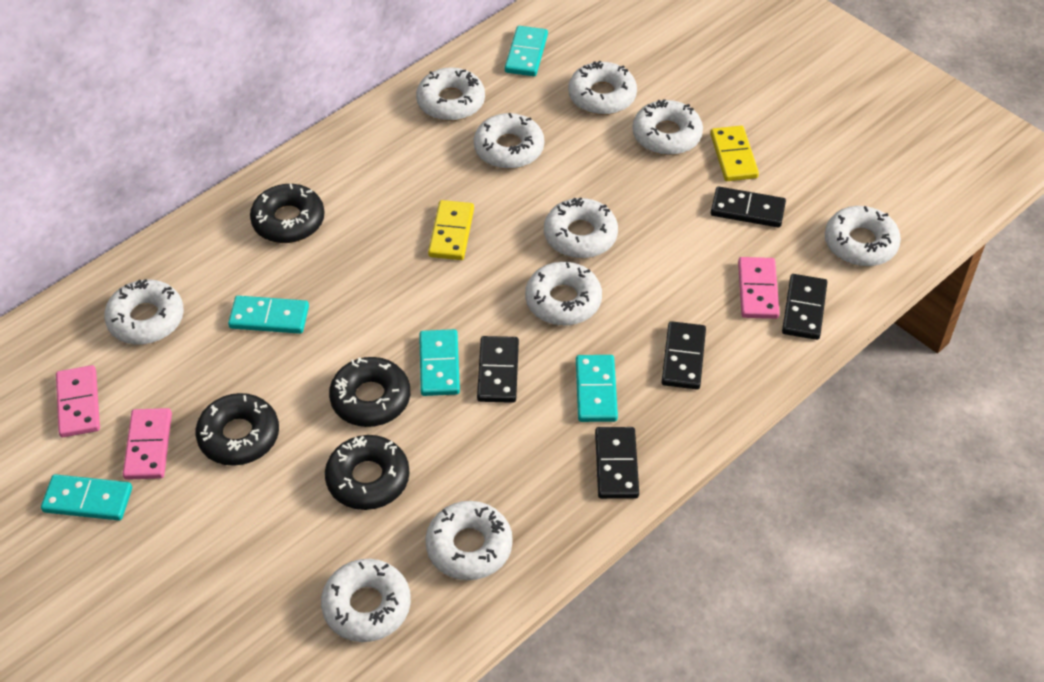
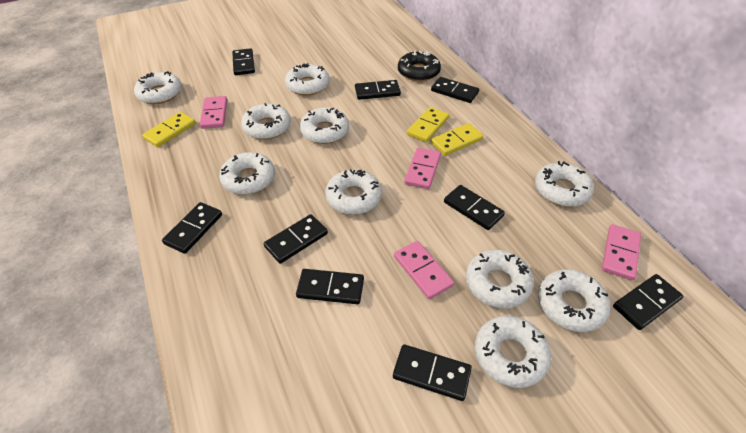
black domino: 5 -> 9
black donut: 4 -> 1
pink domino: 3 -> 4
turquoise domino: 5 -> 0
yellow domino: 2 -> 3

